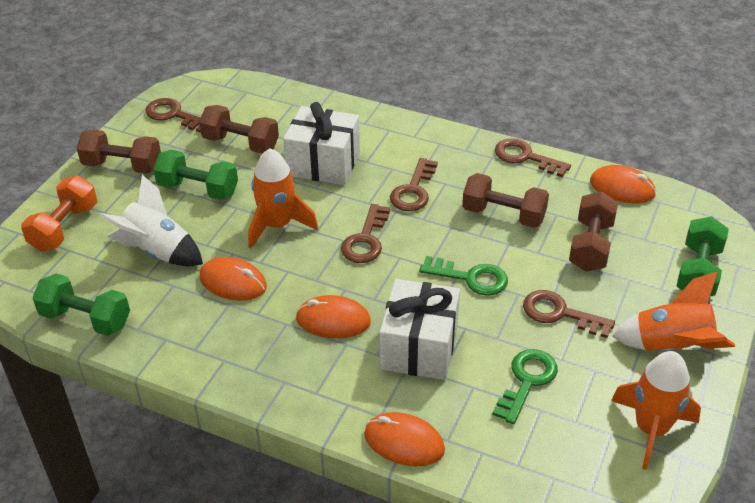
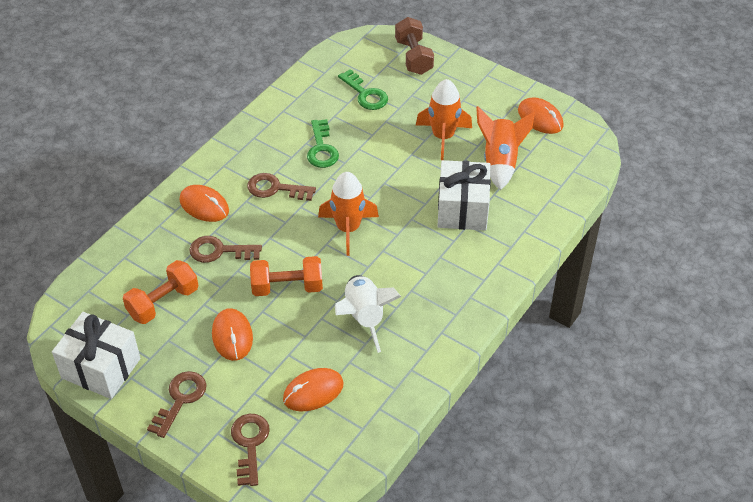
brown dumbbell: 4 -> 1
brown key: 5 -> 4
green dumbbell: 3 -> 0
orange dumbbell: 1 -> 2

